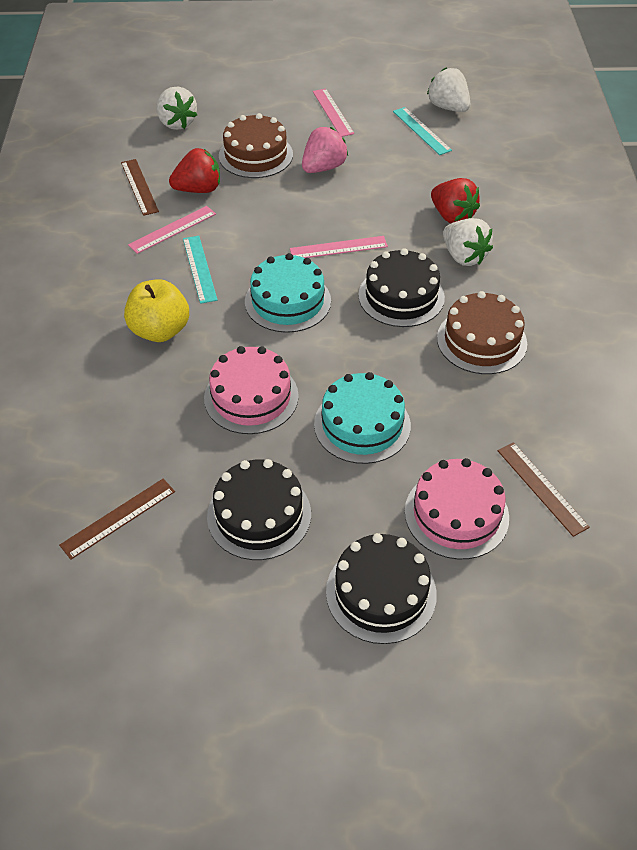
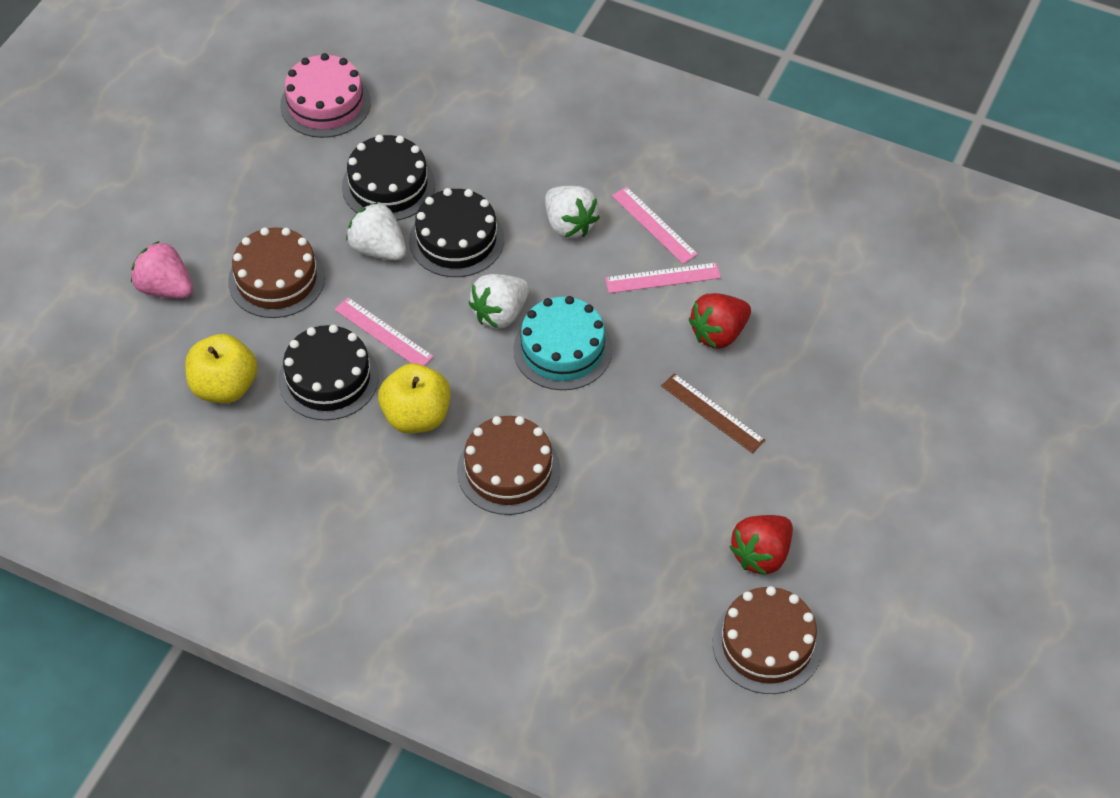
brown cake: 2 -> 3
brown ruler: 3 -> 1
pink cake: 2 -> 1
turquoise cake: 2 -> 1
turquoise ruler: 2 -> 0
yellow apple: 1 -> 2

